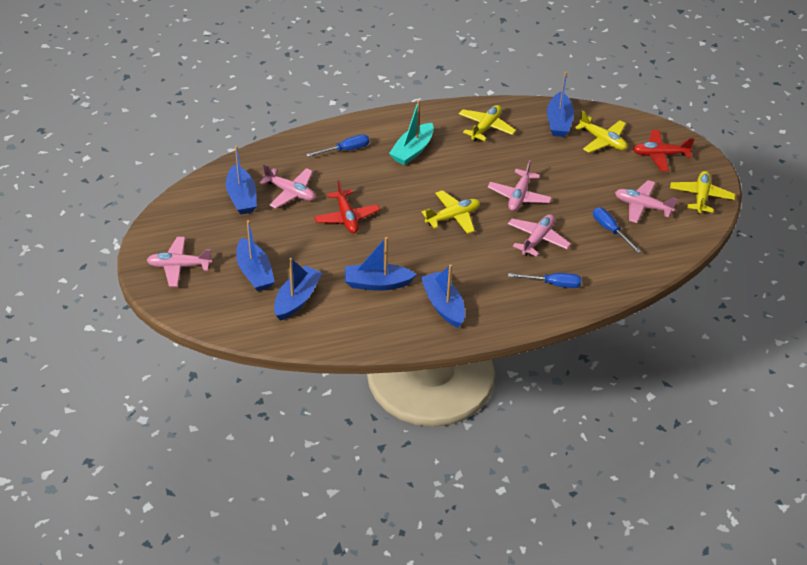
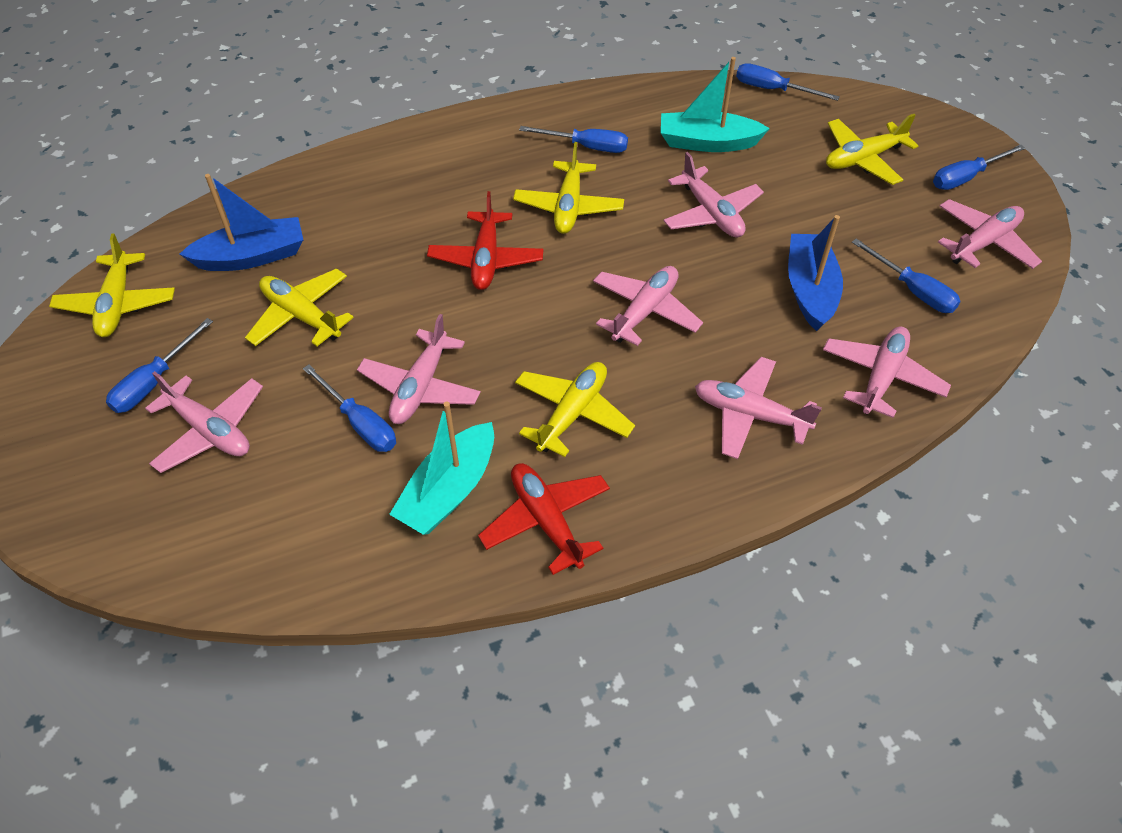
blue boat: 6 -> 2
blue screwdriver: 3 -> 6
pink plane: 5 -> 7
turquoise boat: 1 -> 2
yellow plane: 4 -> 5

